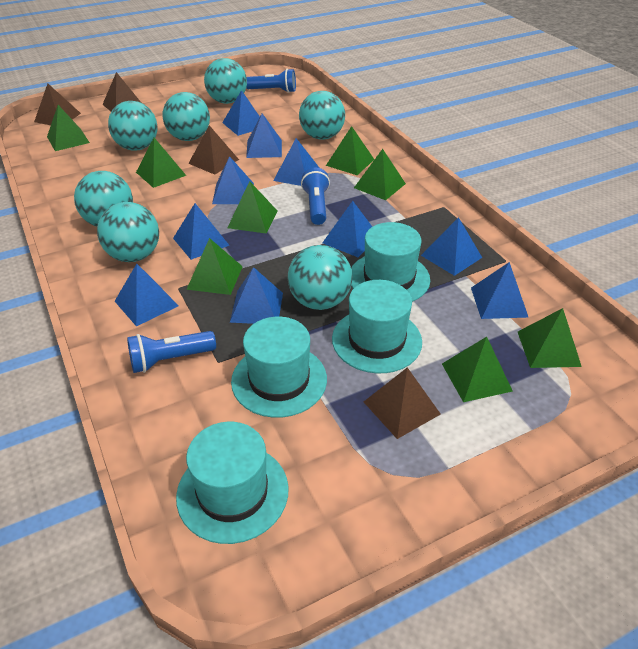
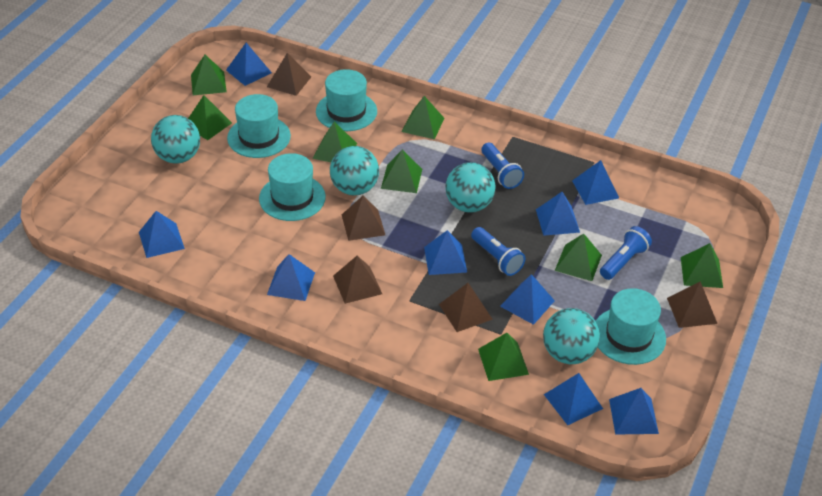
blue pyramid: 10 -> 9
brown pyramid: 4 -> 5
turquoise ball: 7 -> 4

